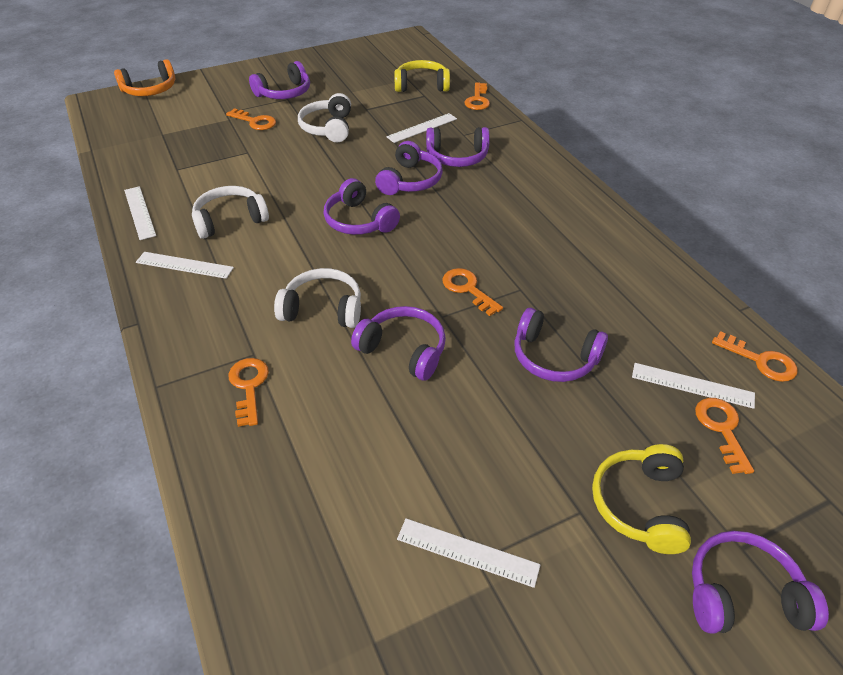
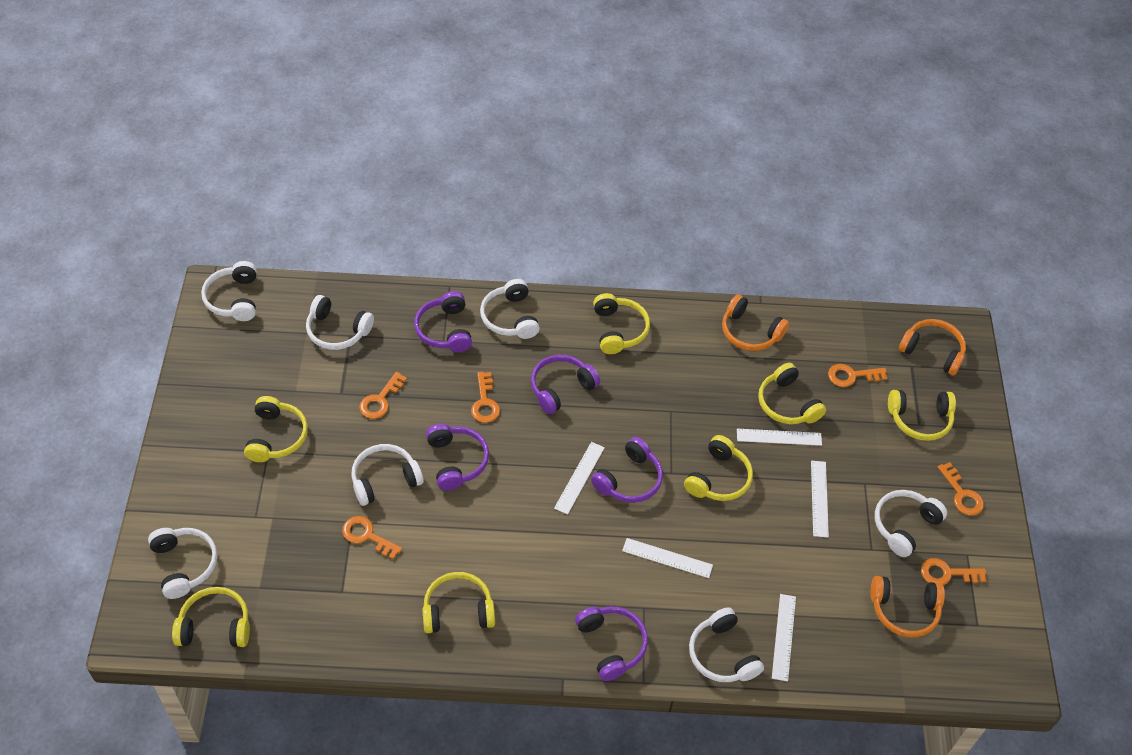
orange headphones: 1 -> 3
purple headphones: 7 -> 5
white headphones: 3 -> 7
yellow headphones: 2 -> 7

